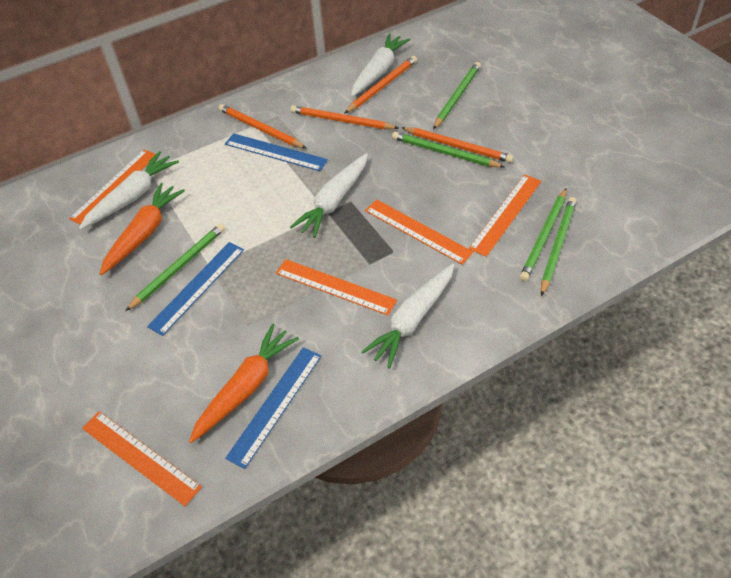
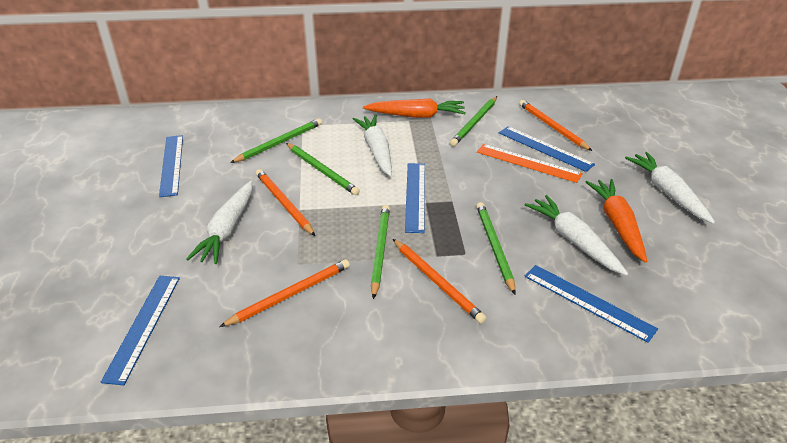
blue ruler: 3 -> 5
orange ruler: 5 -> 1

